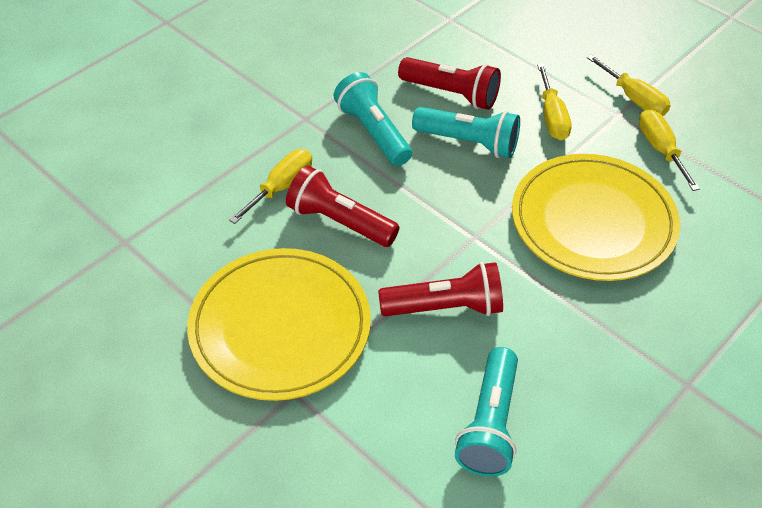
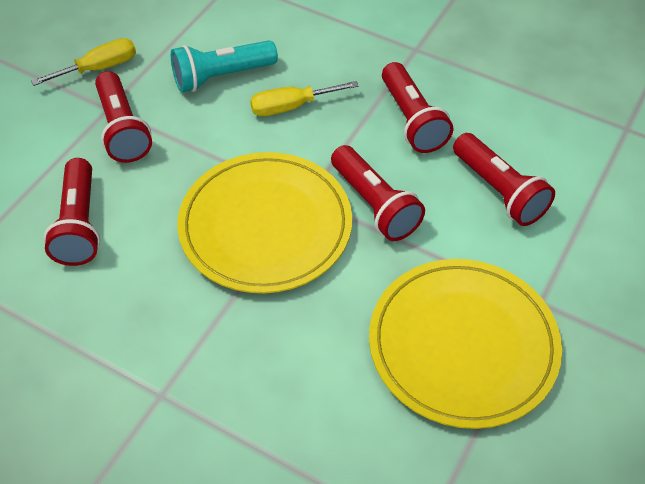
red flashlight: 3 -> 5
turquoise flashlight: 3 -> 1
yellow screwdriver: 4 -> 2

